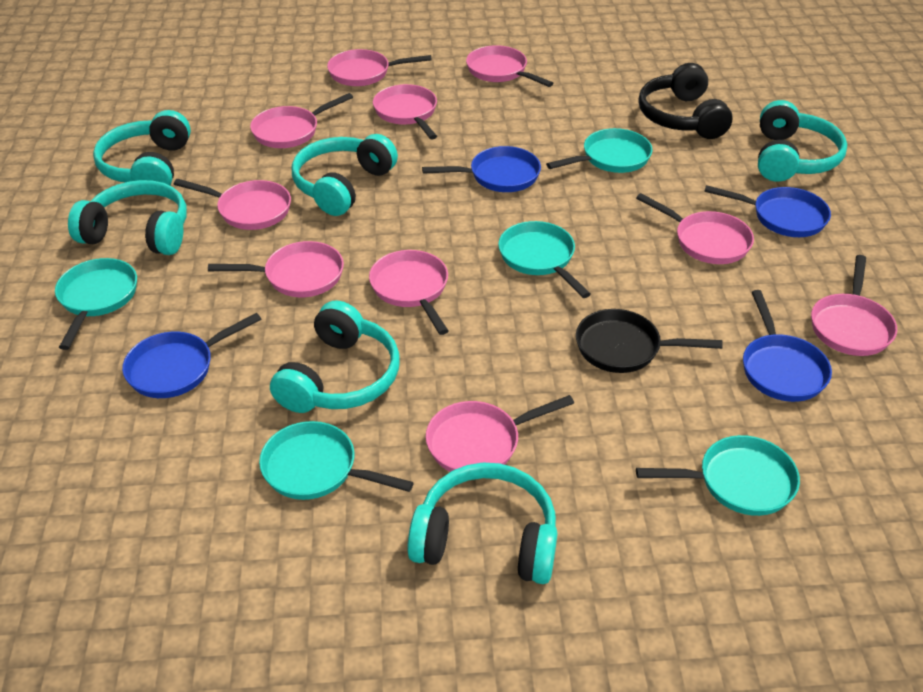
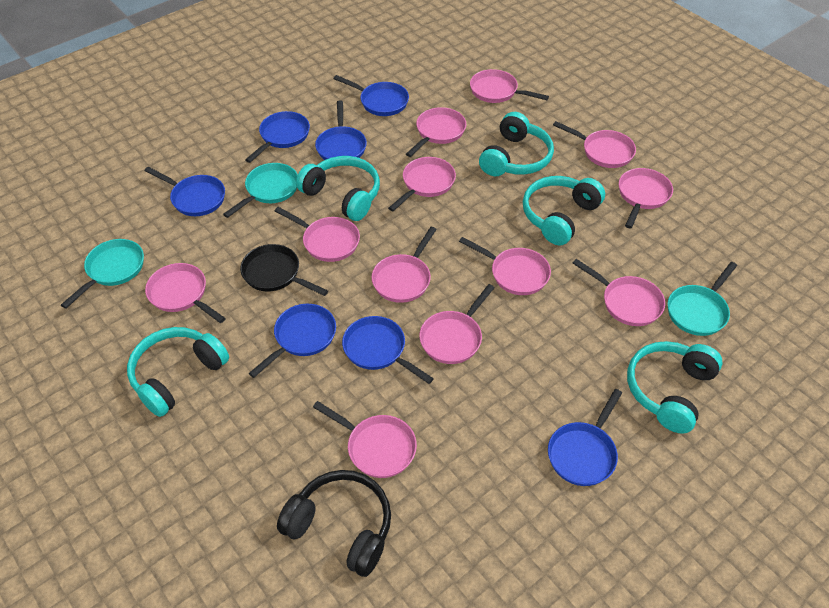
blue pan: 4 -> 7
pink pan: 10 -> 12
turquoise headphones: 6 -> 5
turquoise pan: 5 -> 3

